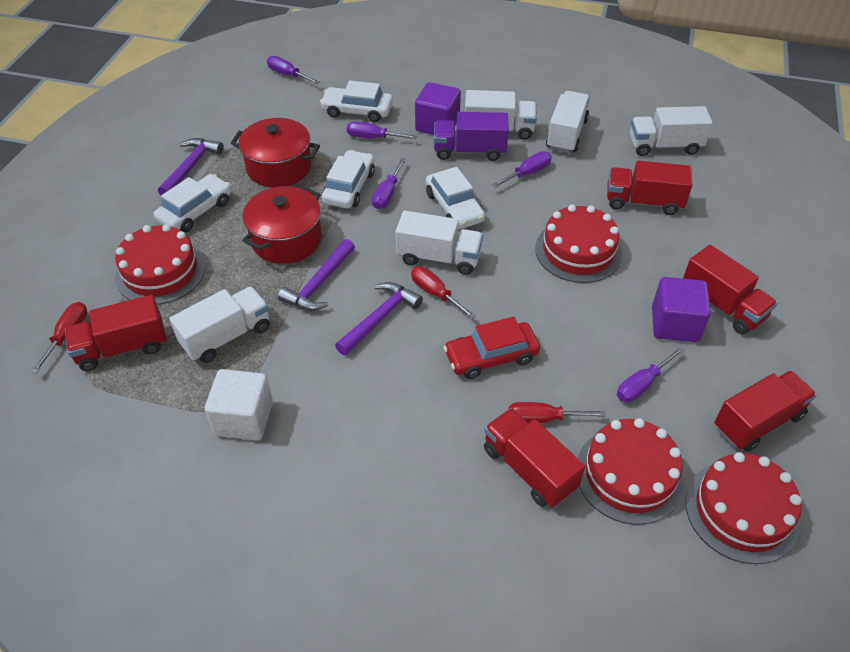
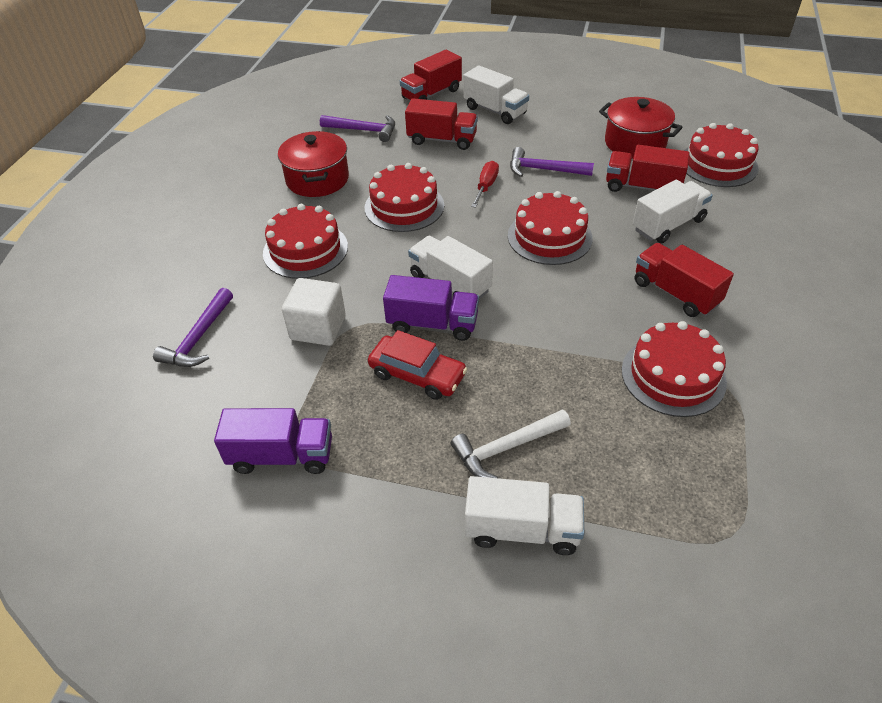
purple cube: 2 -> 0
purple screwdriver: 5 -> 0
purple truck: 1 -> 2
red cake: 4 -> 5
red screwdriver: 3 -> 1
red truck: 5 -> 4
white car: 4 -> 0
white hammer: 0 -> 1
white truck: 5 -> 4

